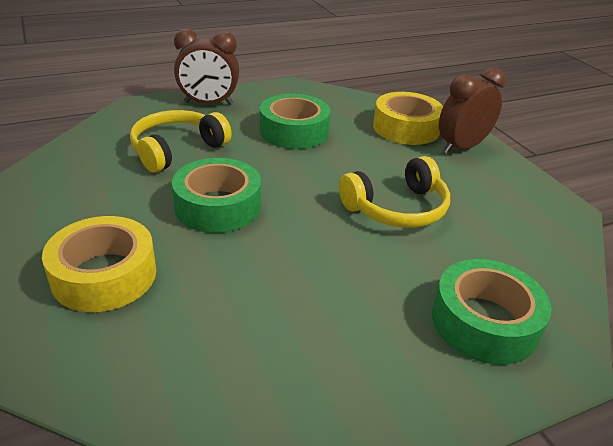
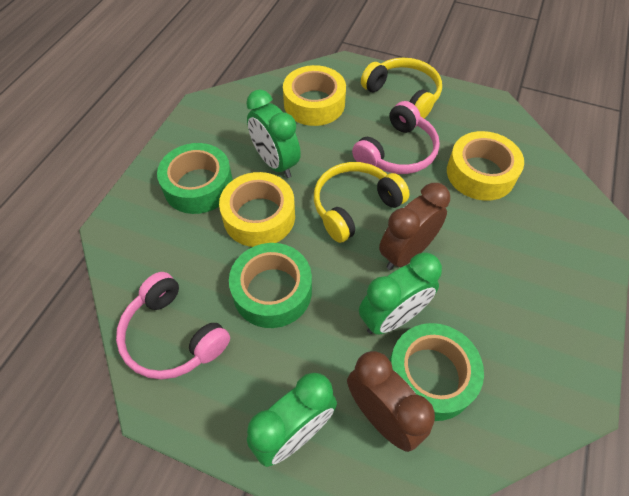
green clock: 0 -> 3
pink headphones: 0 -> 2
yellow tape: 2 -> 3

